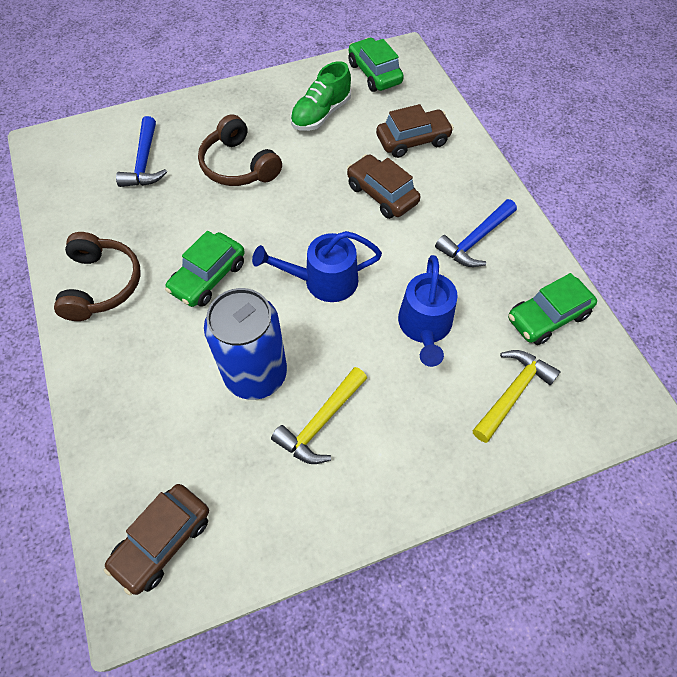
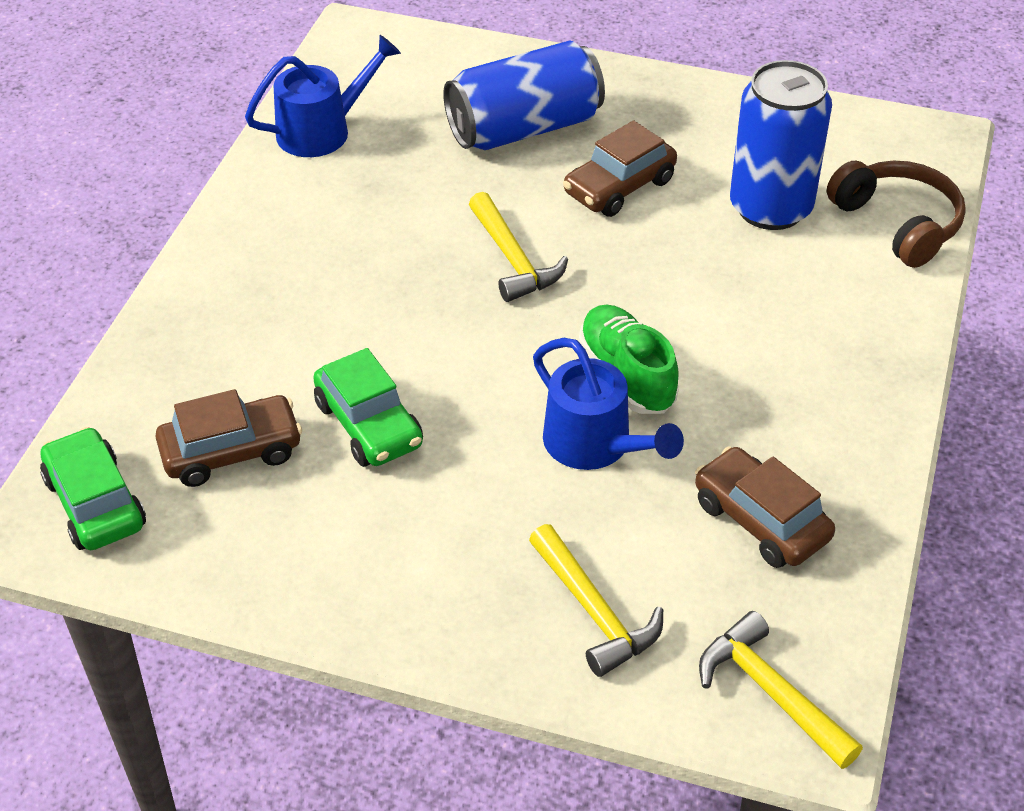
blue can: 1 -> 2
blue hammer: 2 -> 0
brown headphones: 2 -> 1
green car: 3 -> 2
yellow hammer: 2 -> 3

